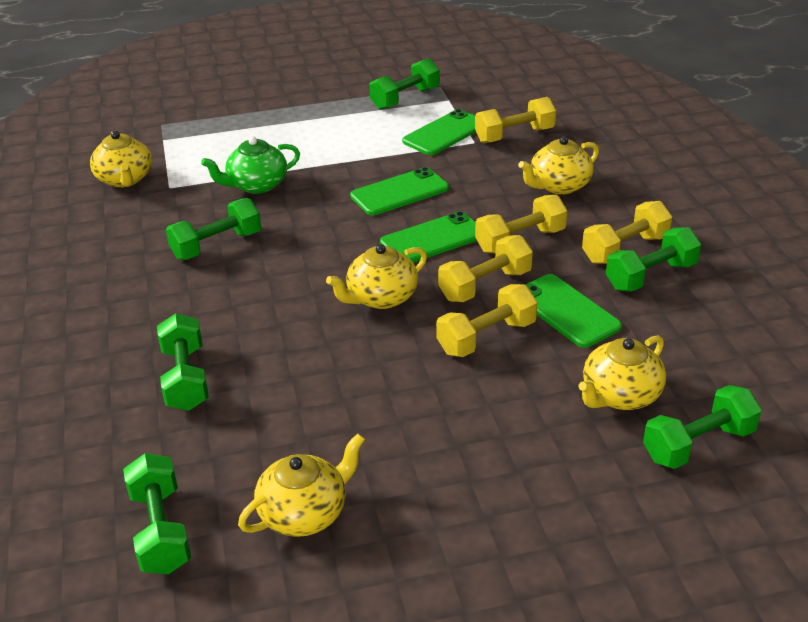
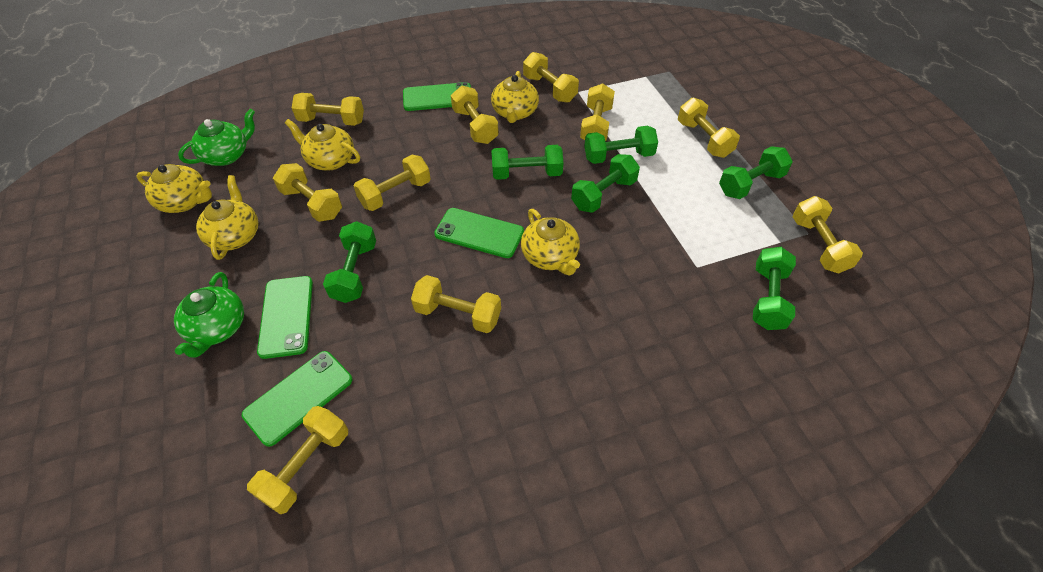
green teapot: 1 -> 2
yellow dumbbell: 5 -> 10

